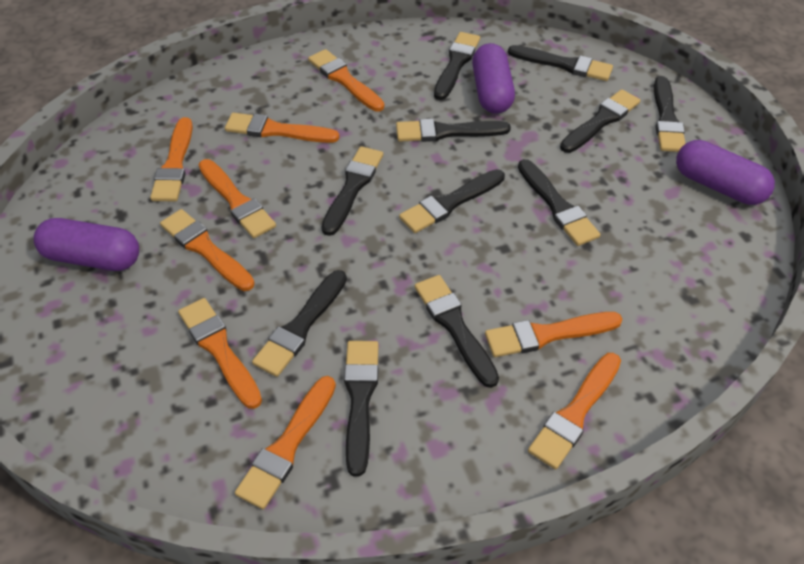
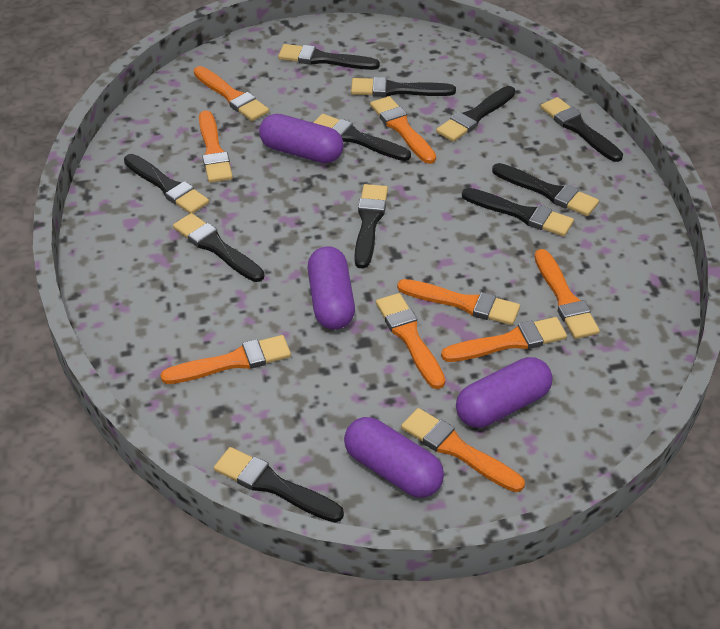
purple capsule: 3 -> 4

